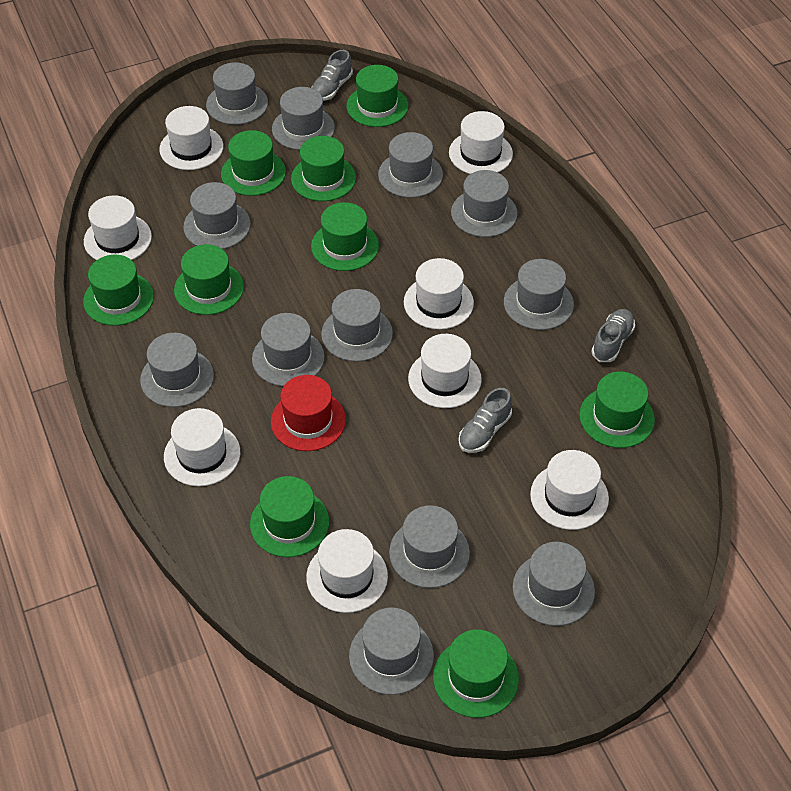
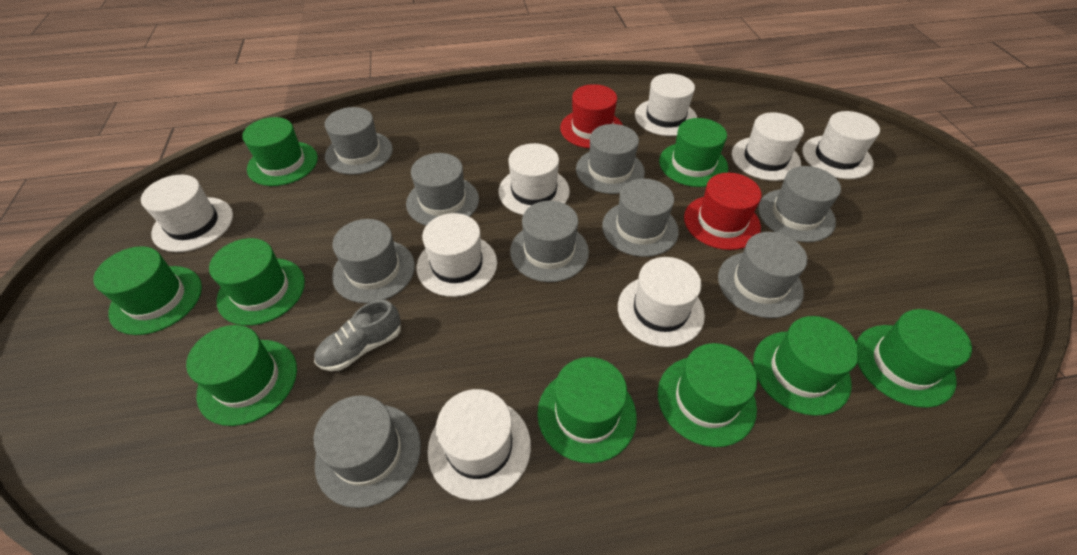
grey hat: 12 -> 9
grey shoe: 3 -> 1
red hat: 1 -> 2

